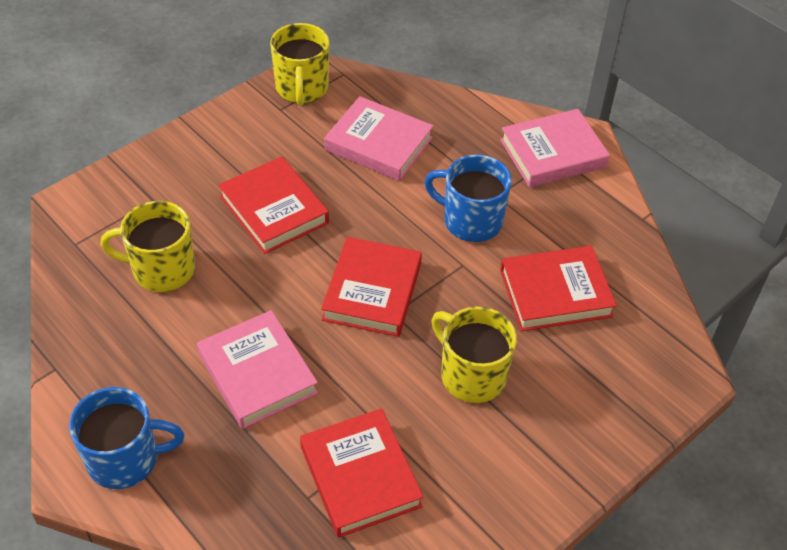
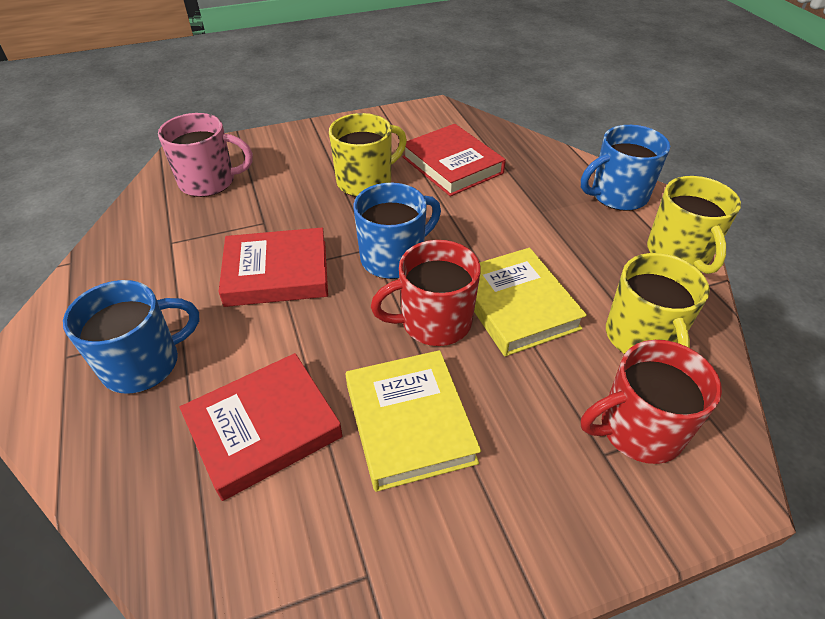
blue mug: 2 -> 3
pink book: 3 -> 0
pink mug: 0 -> 1
red book: 4 -> 3
red mug: 0 -> 2
yellow book: 0 -> 2

